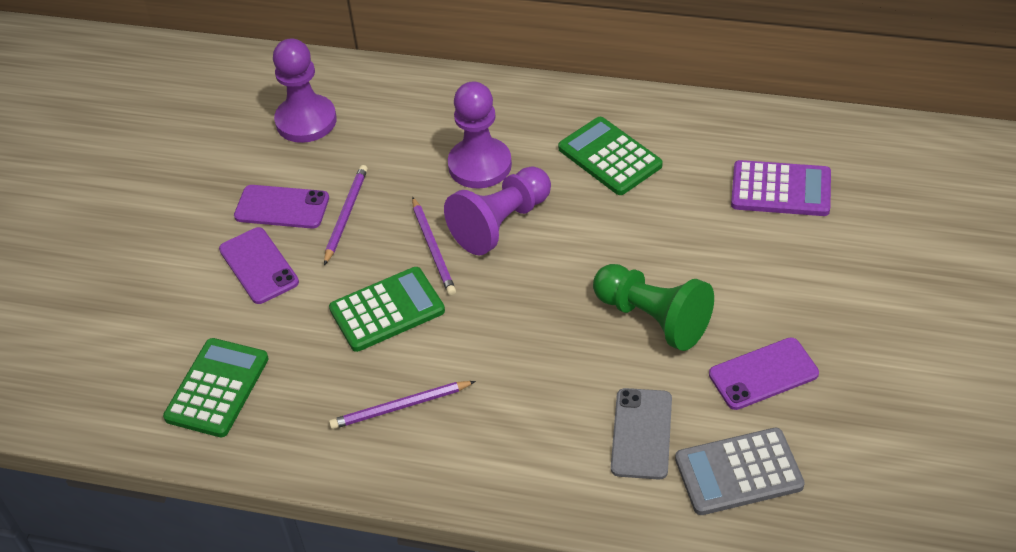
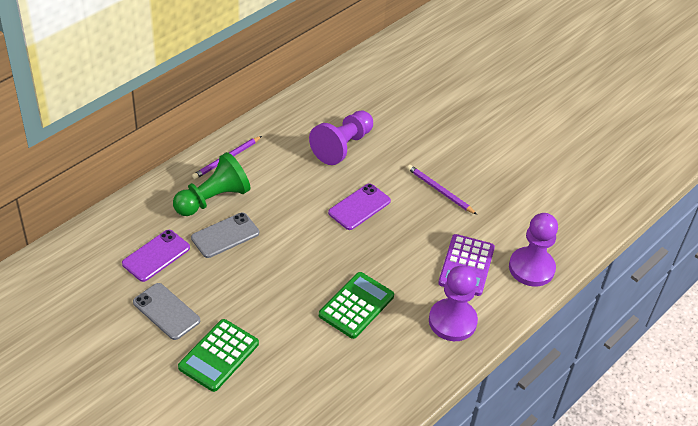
green calculator: 3 -> 2
grey calculator: 1 -> 0
grey phone: 1 -> 2
purple pencil: 3 -> 2
purple phone: 3 -> 2

